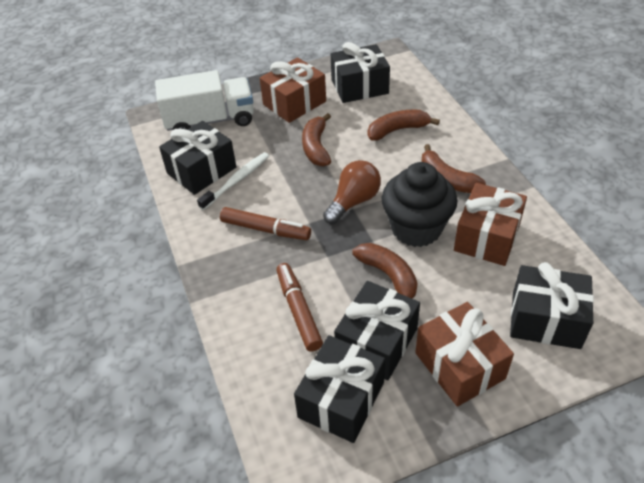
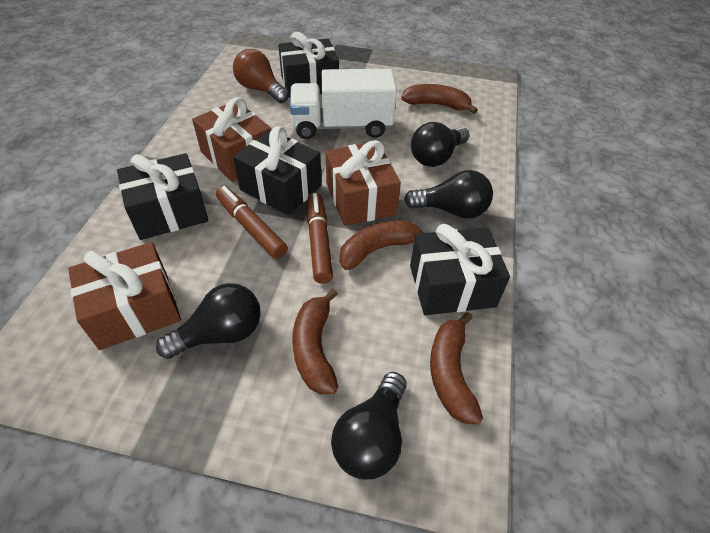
black cupcake: 1 -> 0
black gift: 5 -> 4
black light bulb: 0 -> 4
white toothbrush: 1 -> 0

